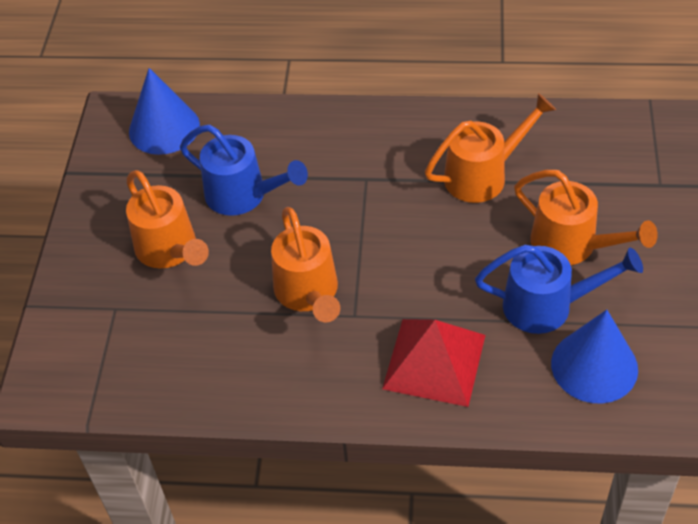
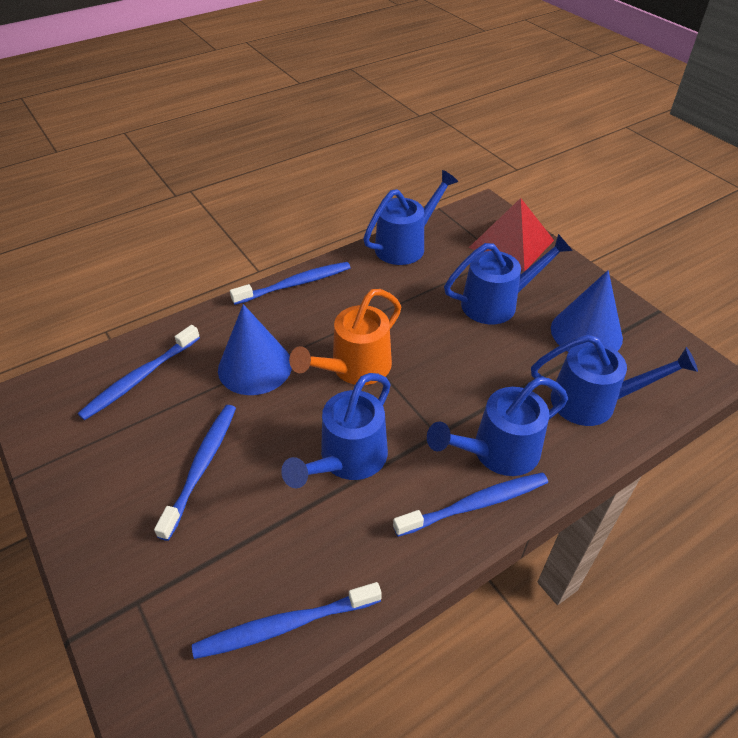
blue toothbrush: 0 -> 5
blue watering can: 2 -> 5
orange watering can: 4 -> 1

